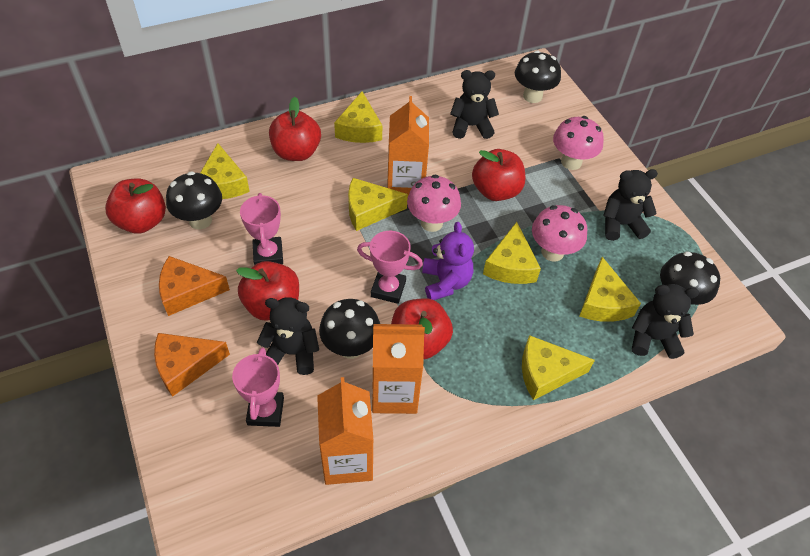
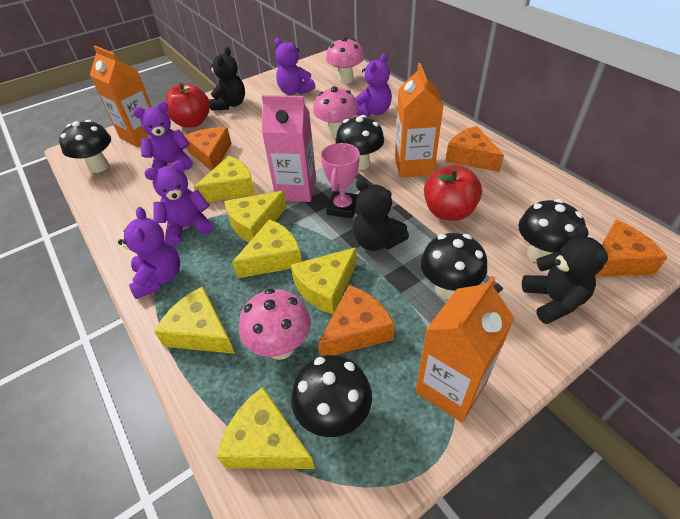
black mushroom: 4 -> 5
black teddy bear: 4 -> 3
orange cheese: 2 -> 4
pink carton: 0 -> 1
pink trophy: 3 -> 1
purple teddy bear: 1 -> 5
red apple: 5 -> 2

